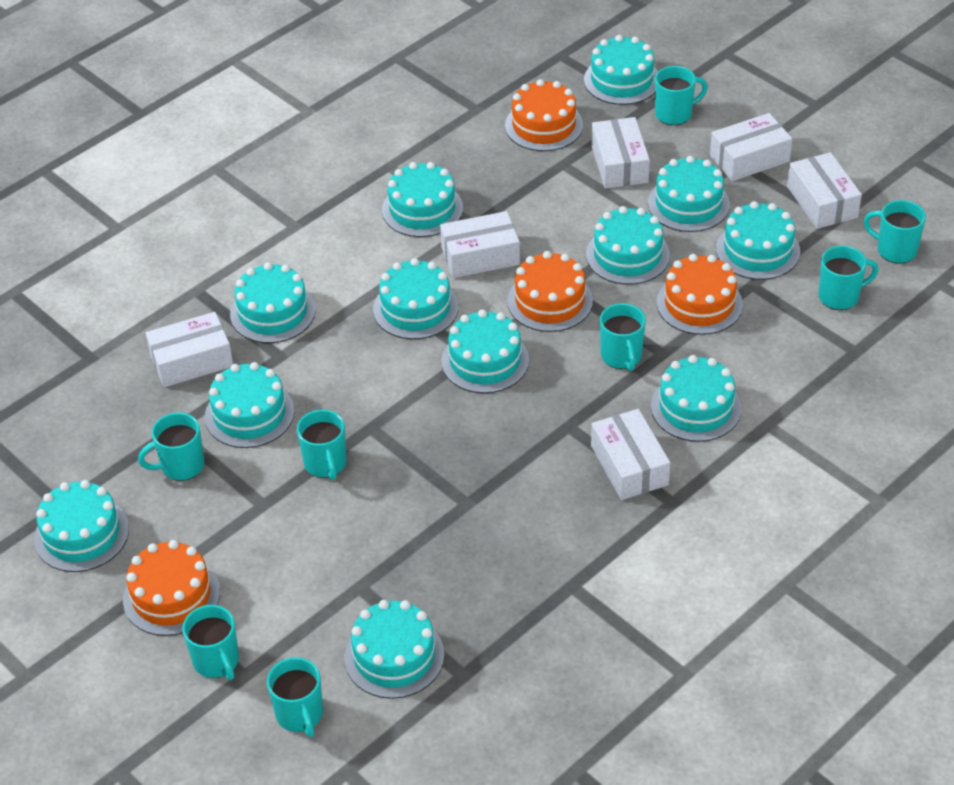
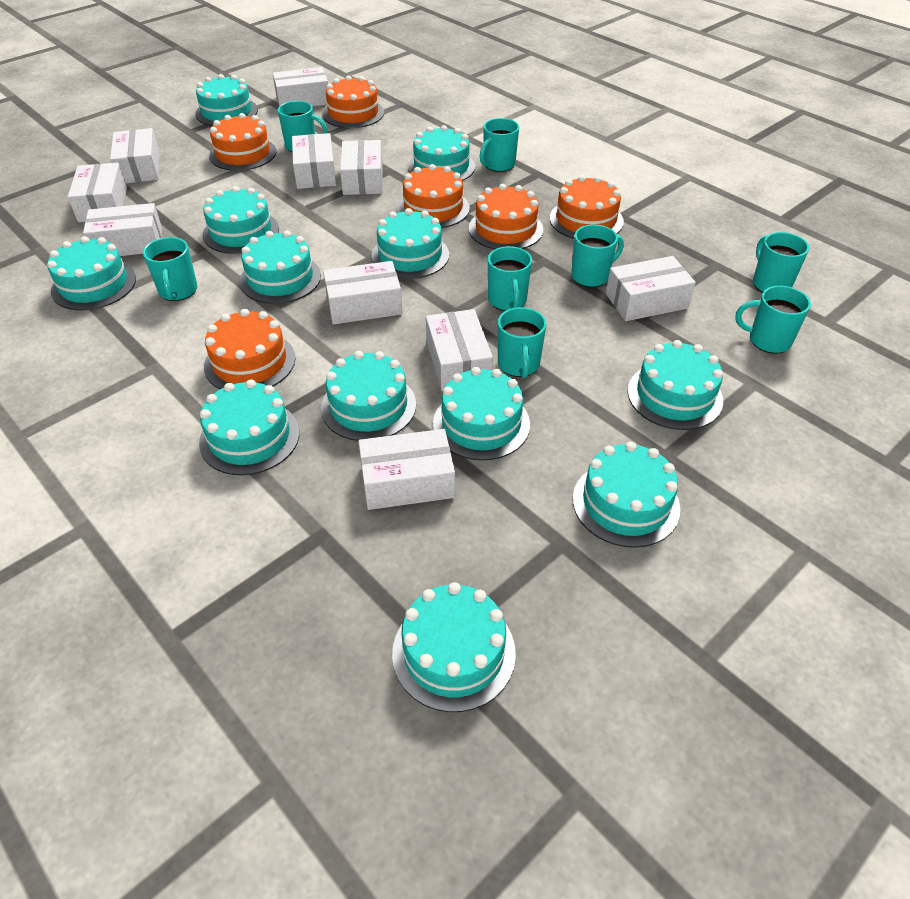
orange cake: 4 -> 6
white box: 6 -> 10

